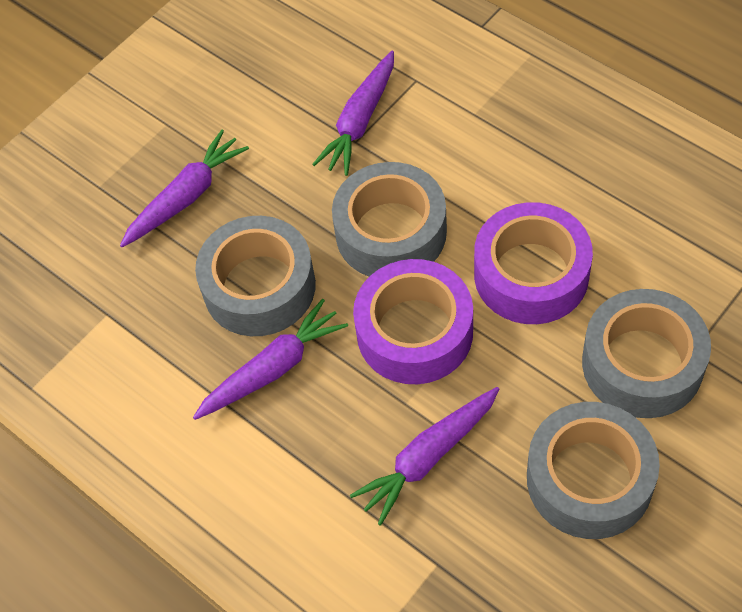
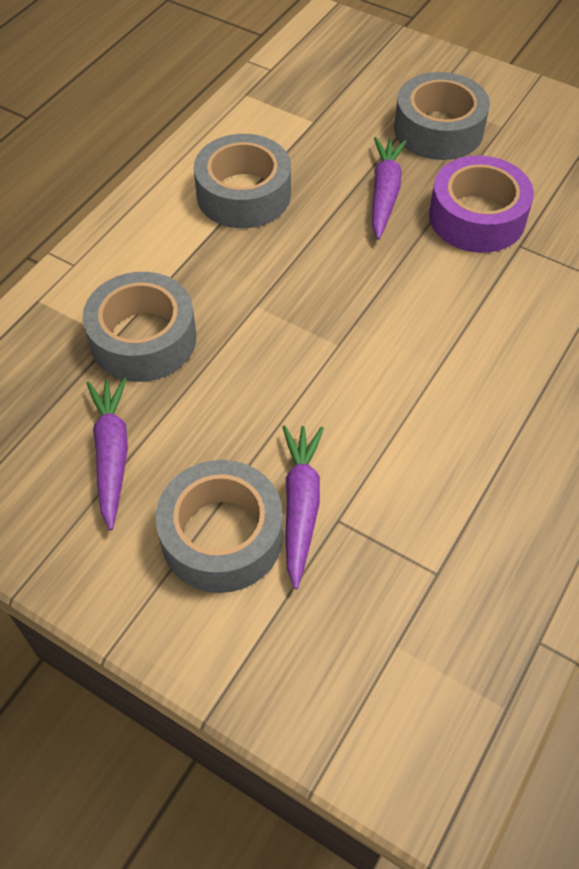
purple carrot: 4 -> 3
purple tape: 2 -> 1

